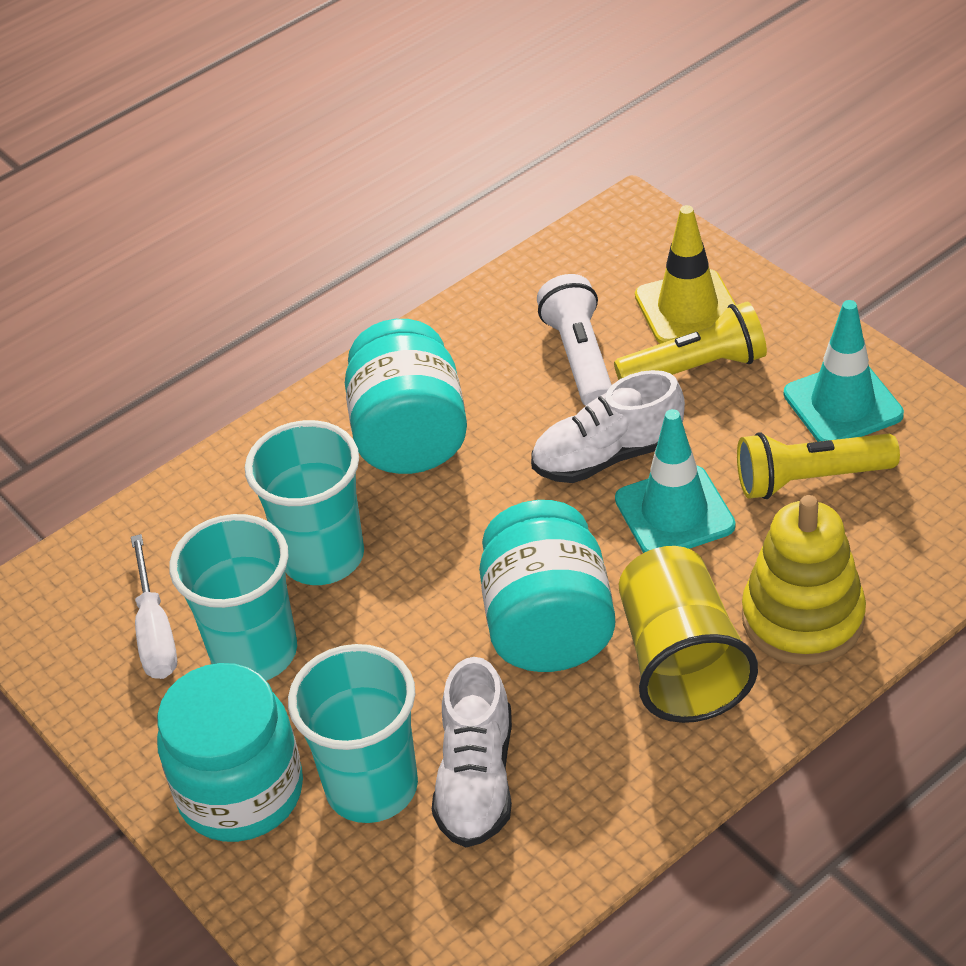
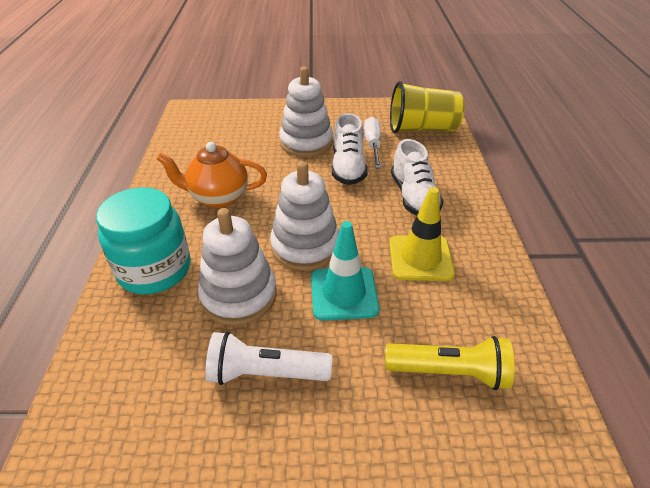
orange teapot: 0 -> 1
turquoise cup: 3 -> 0
turquoise jar: 3 -> 1
turquoise traffic cone: 2 -> 1
white stacking toy: 0 -> 3
yellow flashlight: 2 -> 1
yellow stacking toy: 1 -> 0

